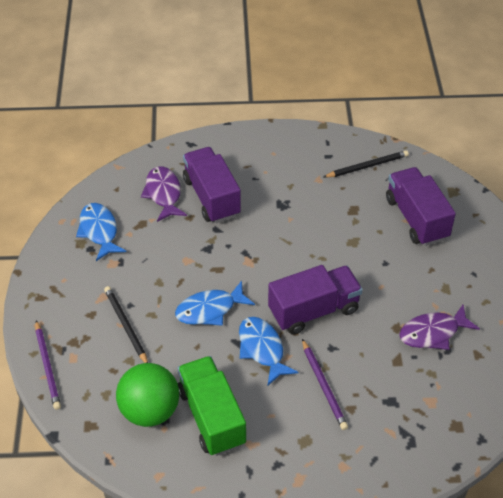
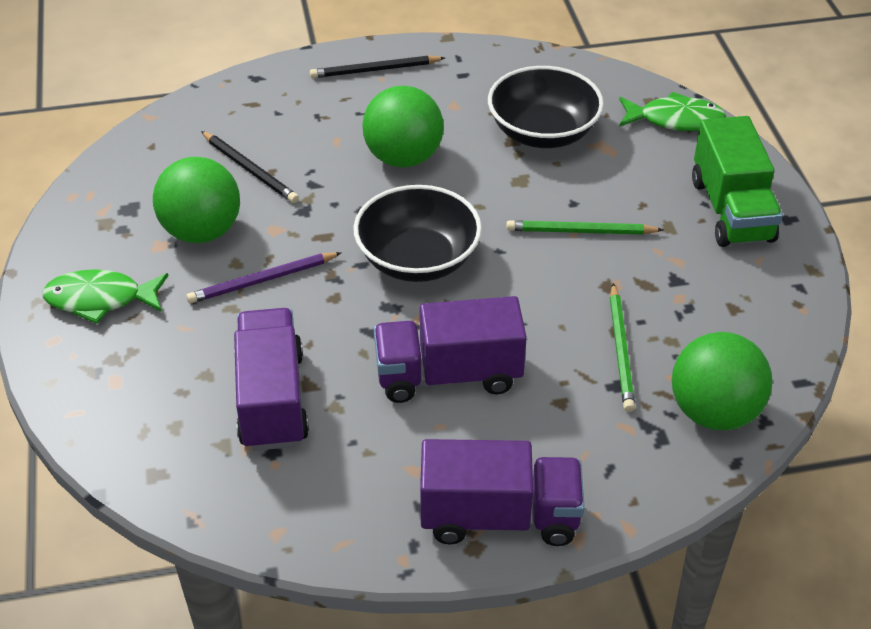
black bowl: 0 -> 2
blue fish: 3 -> 0
green ball: 1 -> 3
green fish: 0 -> 2
green pencil: 0 -> 2
purple fish: 2 -> 0
purple pencil: 2 -> 1

